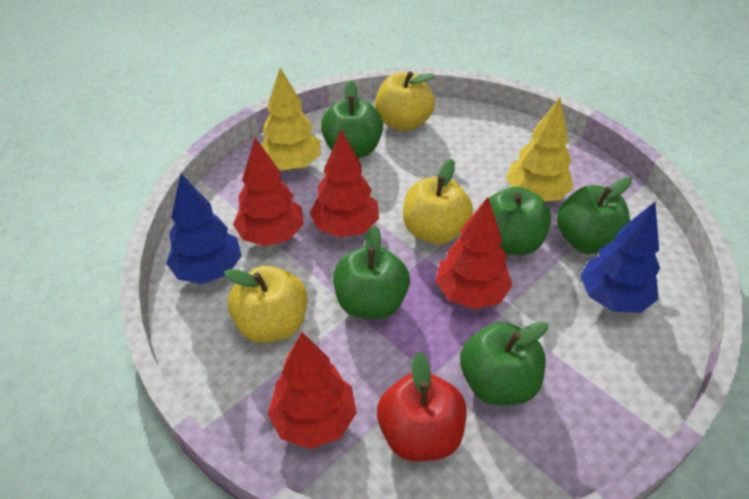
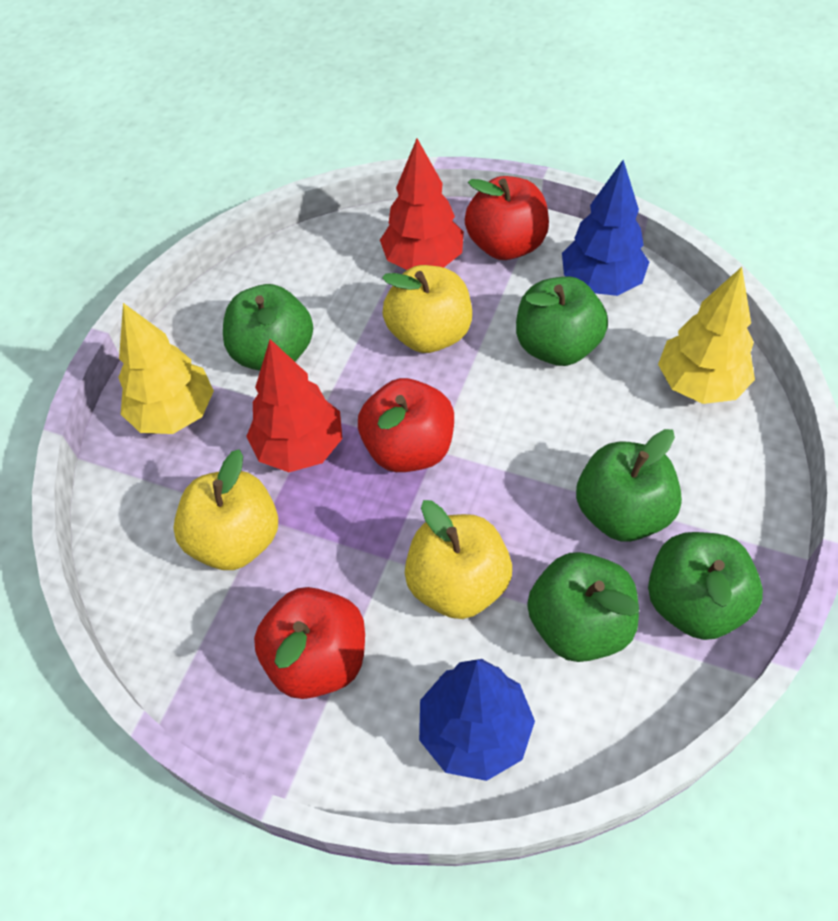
red apple: 1 -> 3
red tree: 4 -> 2

